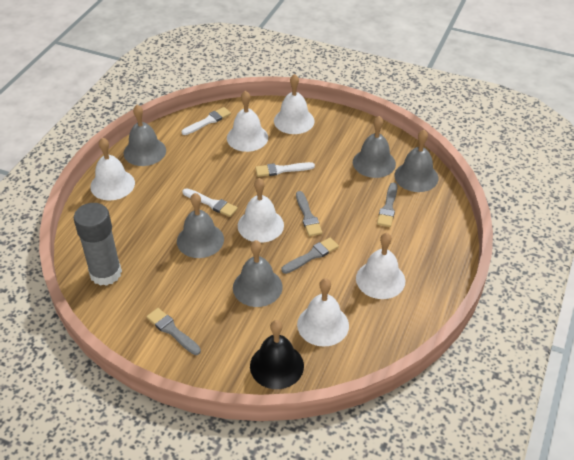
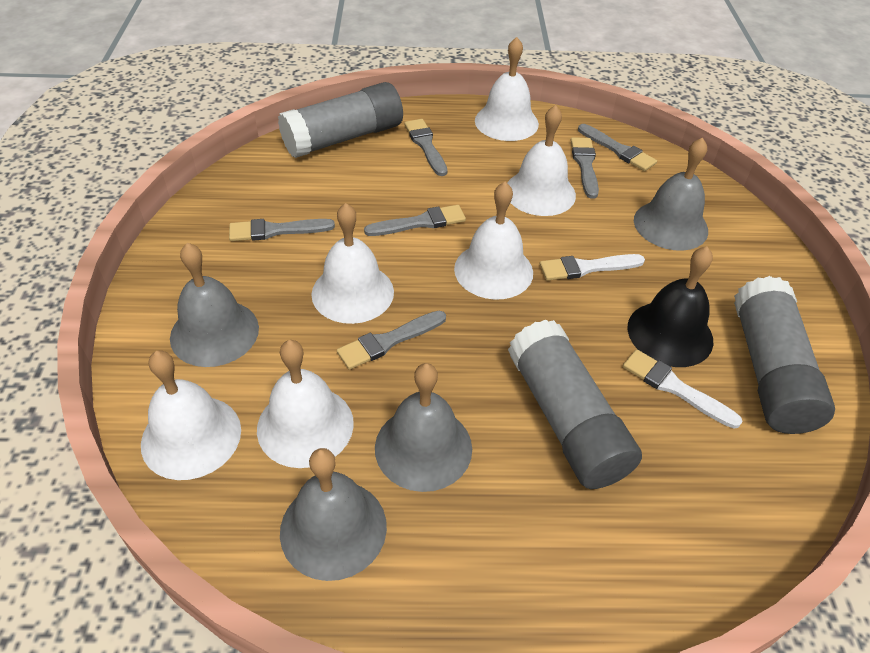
grey bell: 5 -> 4
grey brush: 4 -> 6
grey glue stick: 1 -> 3
white brush: 3 -> 2

